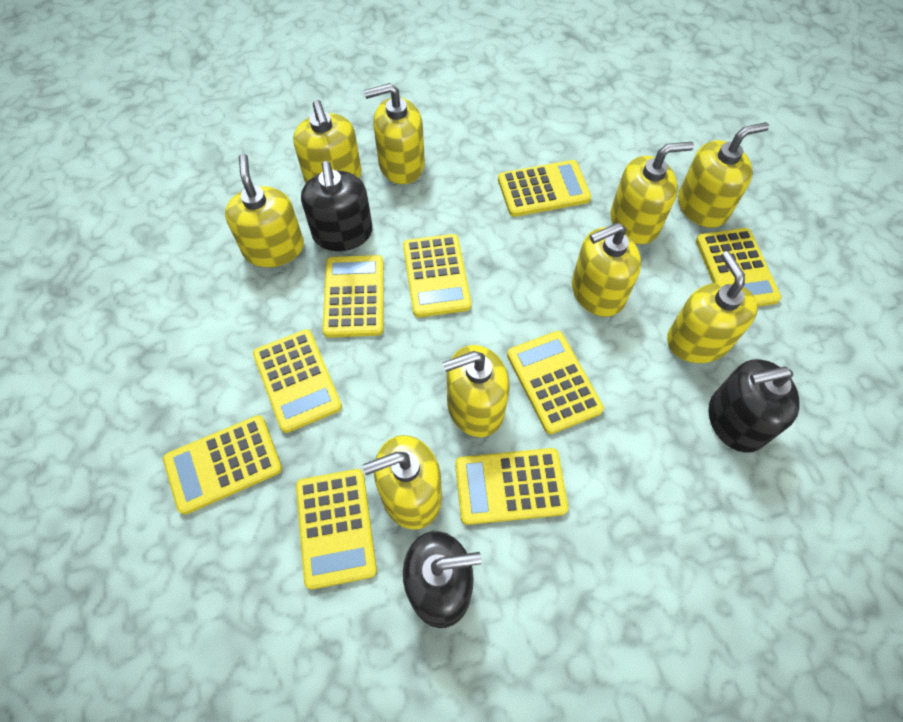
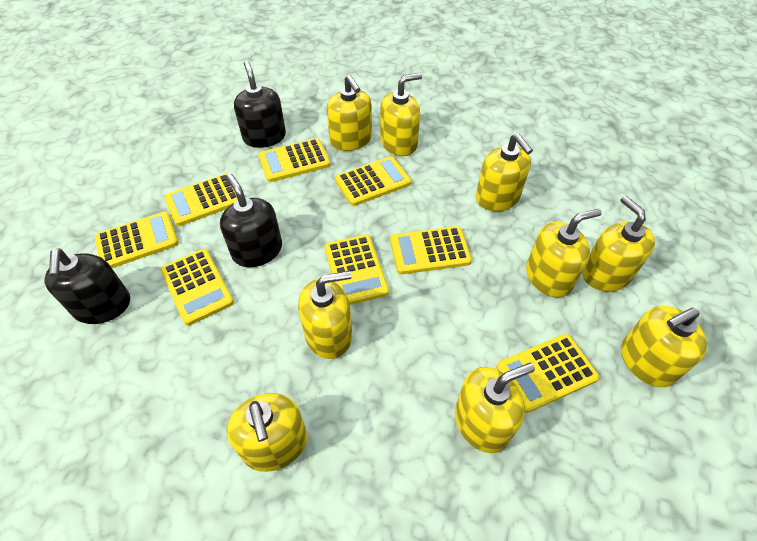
yellow calculator: 9 -> 8

